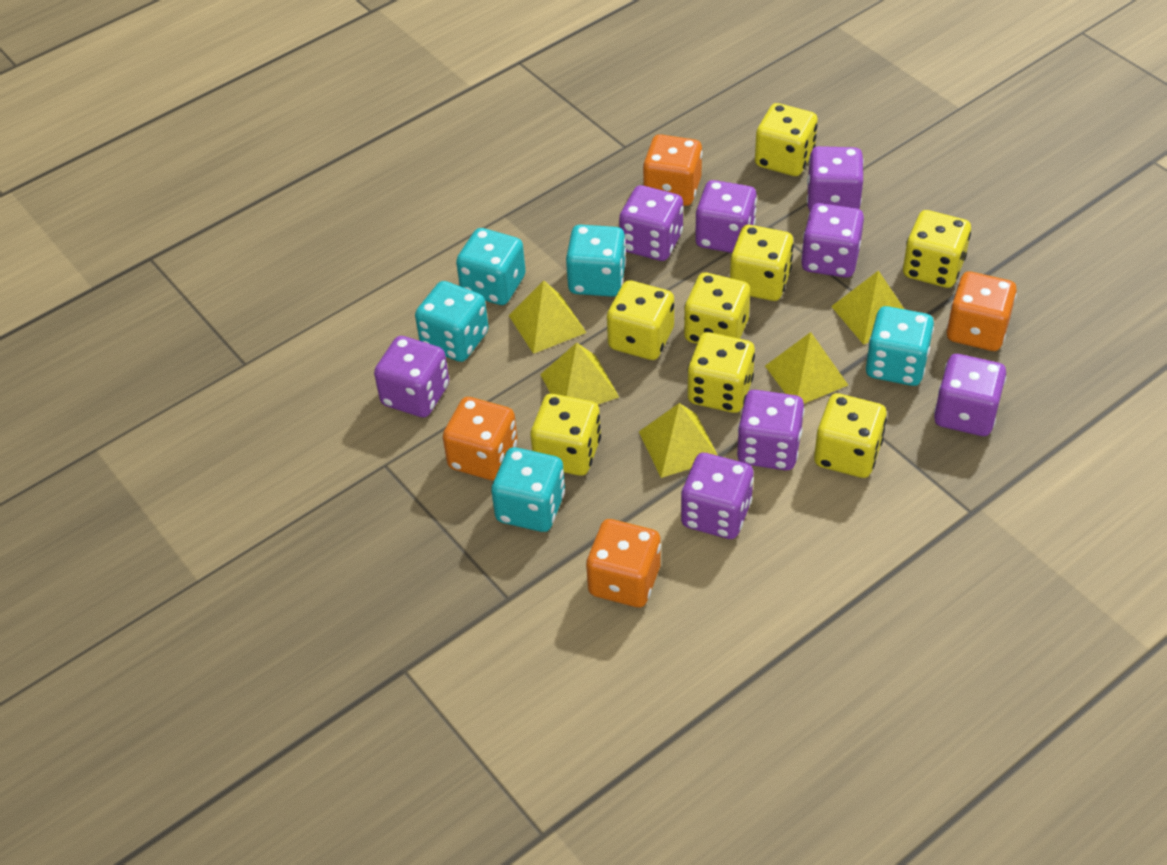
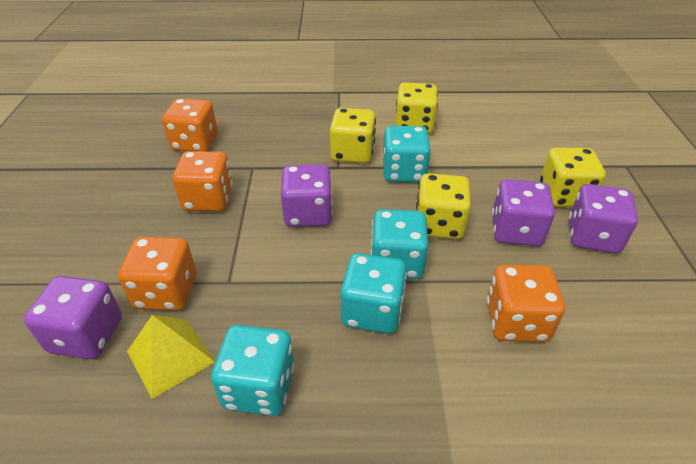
purple dice: 8 -> 4
turquoise dice: 5 -> 4
yellow dice: 8 -> 4
yellow pyramid: 5 -> 1

